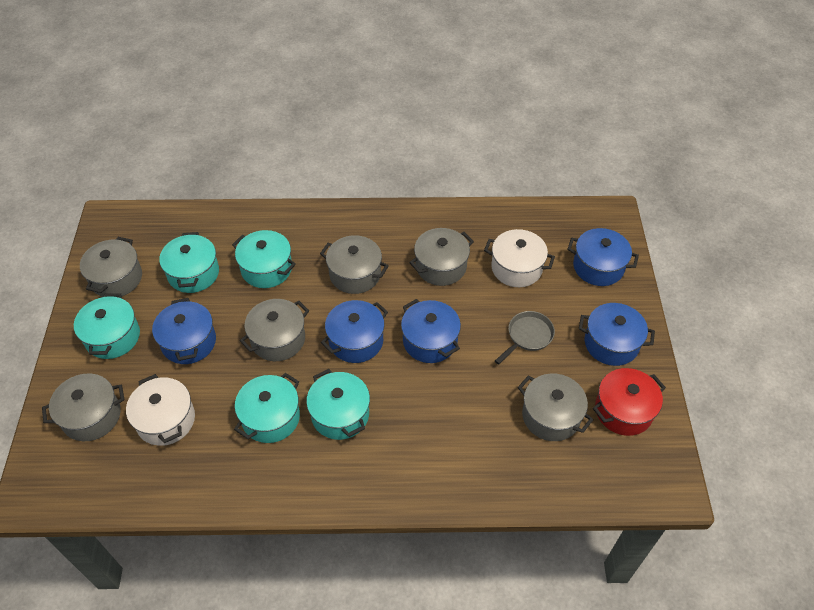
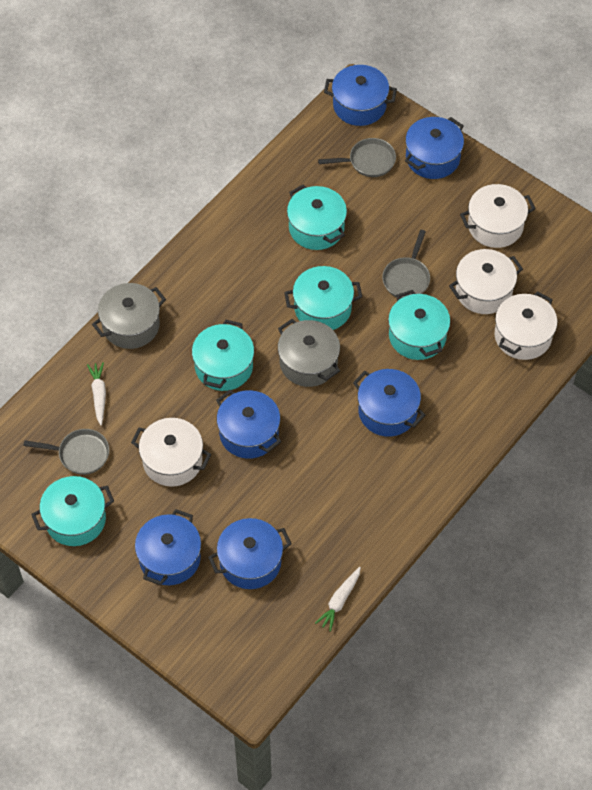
blue pot: 5 -> 6
grey pan: 1 -> 3
grey pot: 6 -> 2
red pot: 1 -> 0
white carrot: 0 -> 2
white pot: 2 -> 4

